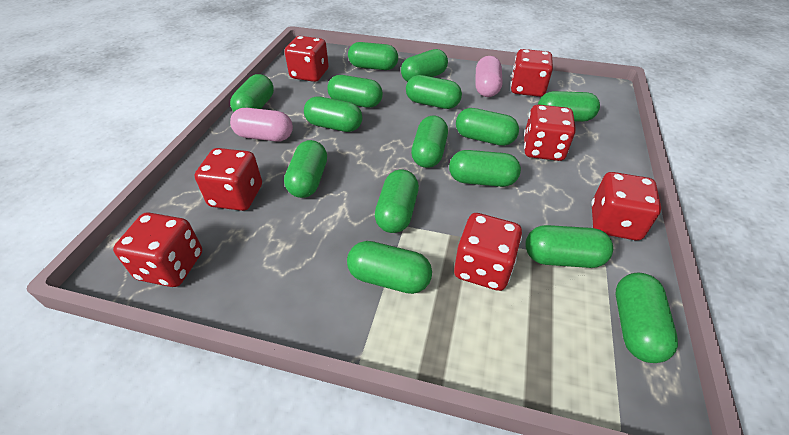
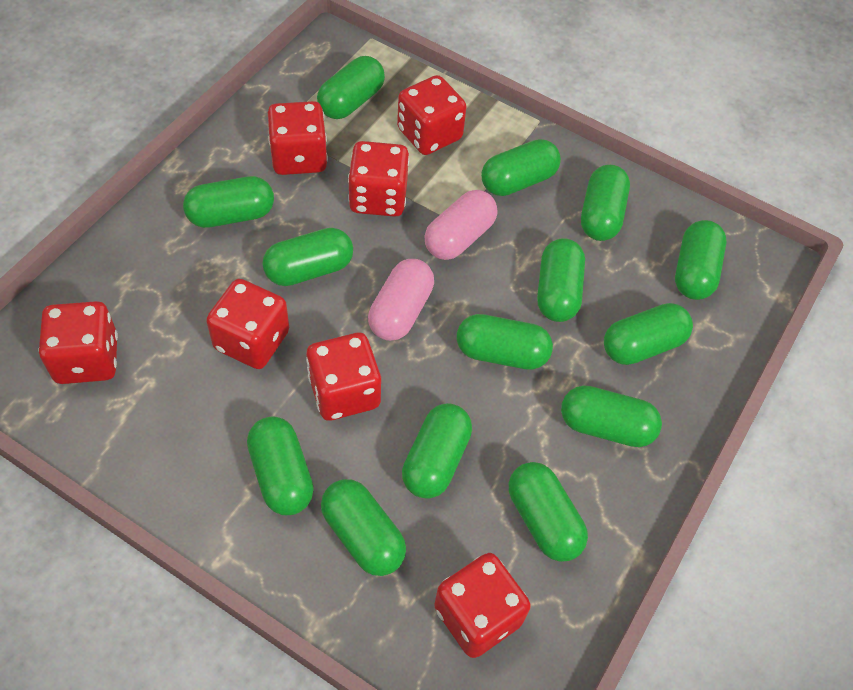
green capsule: 15 -> 14

